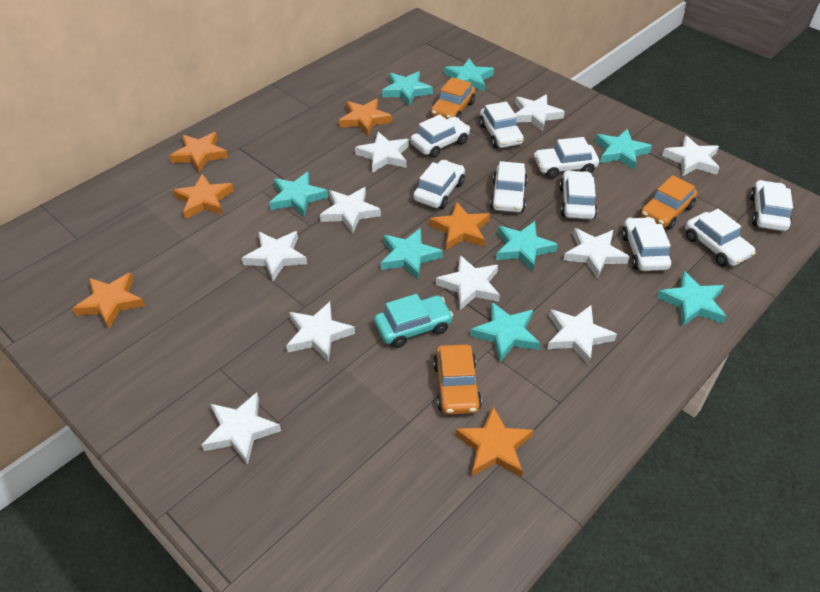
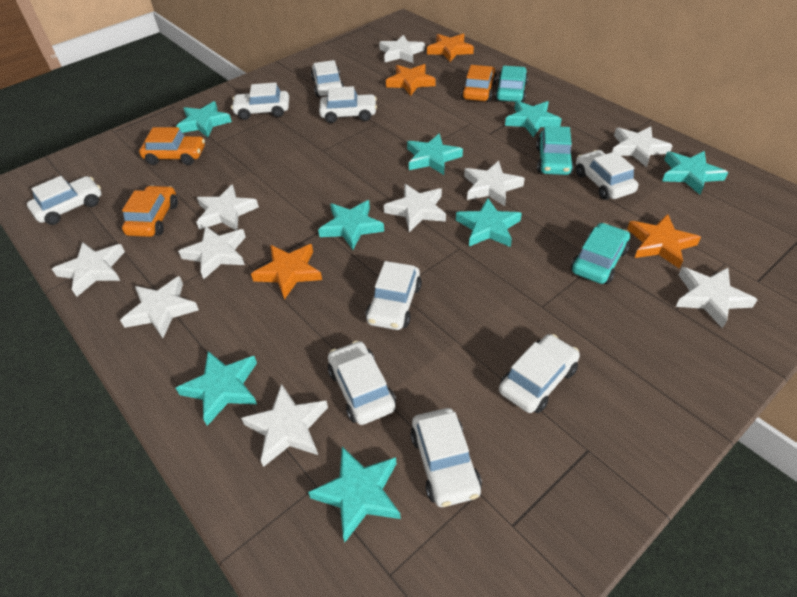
orange star: 6 -> 4
turquoise car: 1 -> 3

